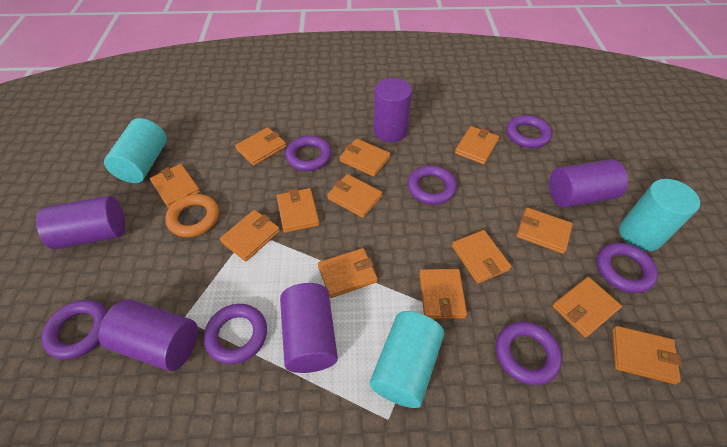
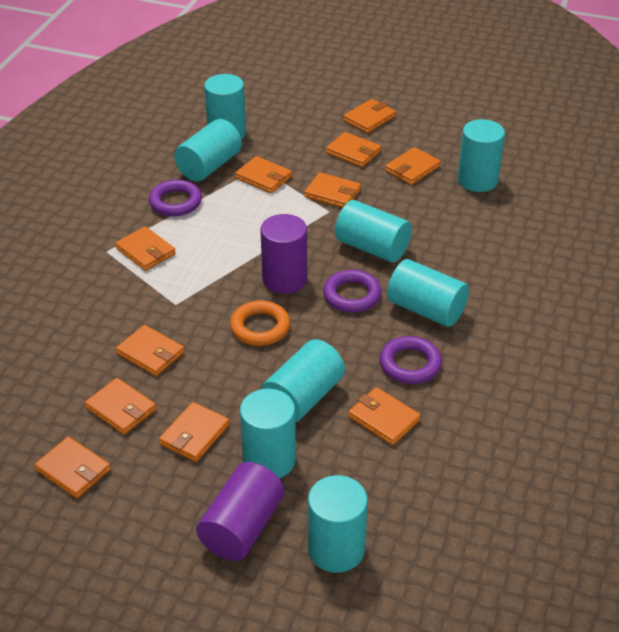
orange wallet: 13 -> 11
purple cylinder: 5 -> 2
purple ring: 7 -> 3
turquoise cylinder: 3 -> 8

